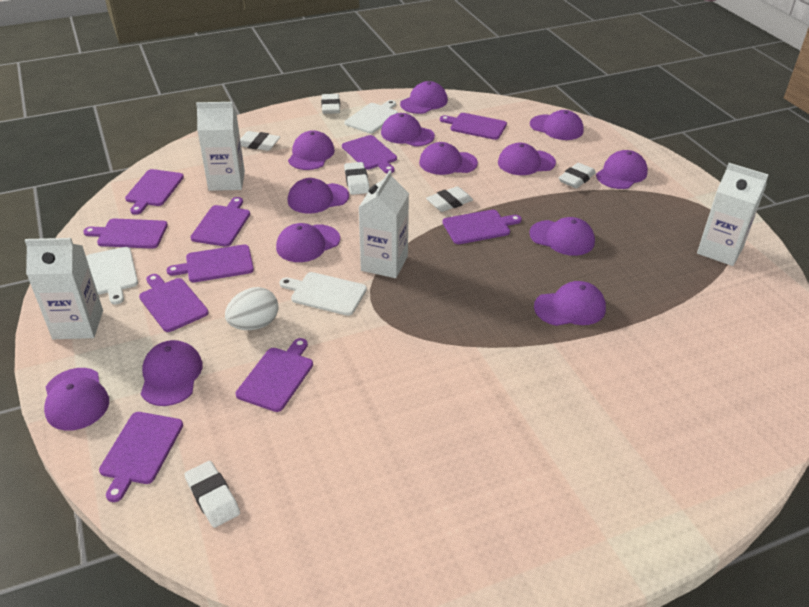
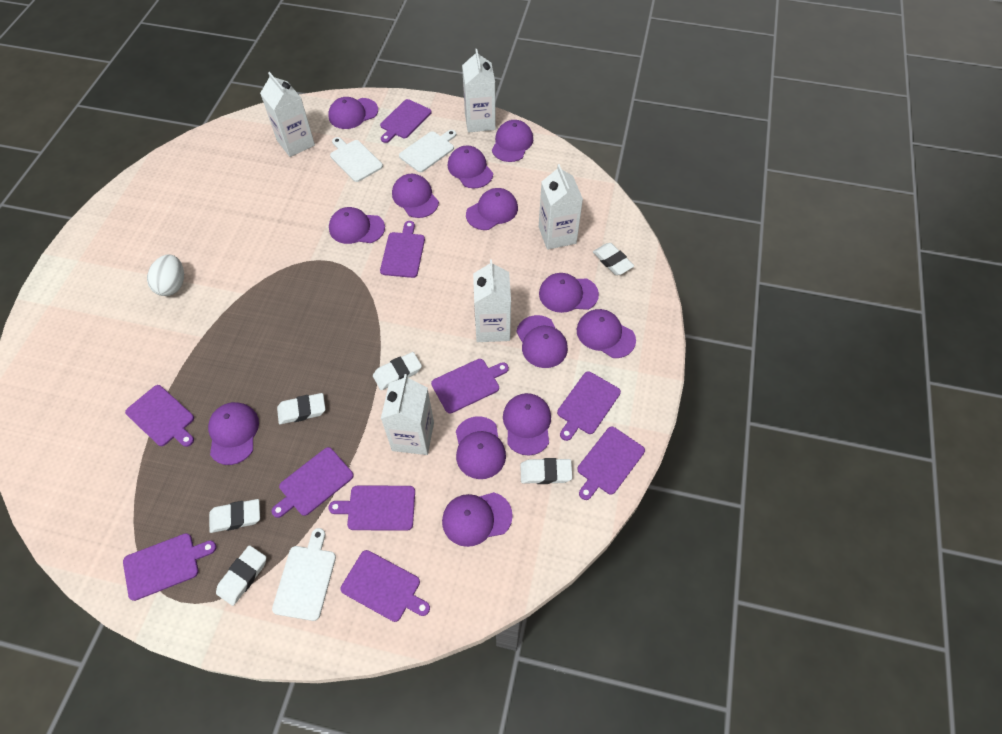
white carton: 4 -> 5

